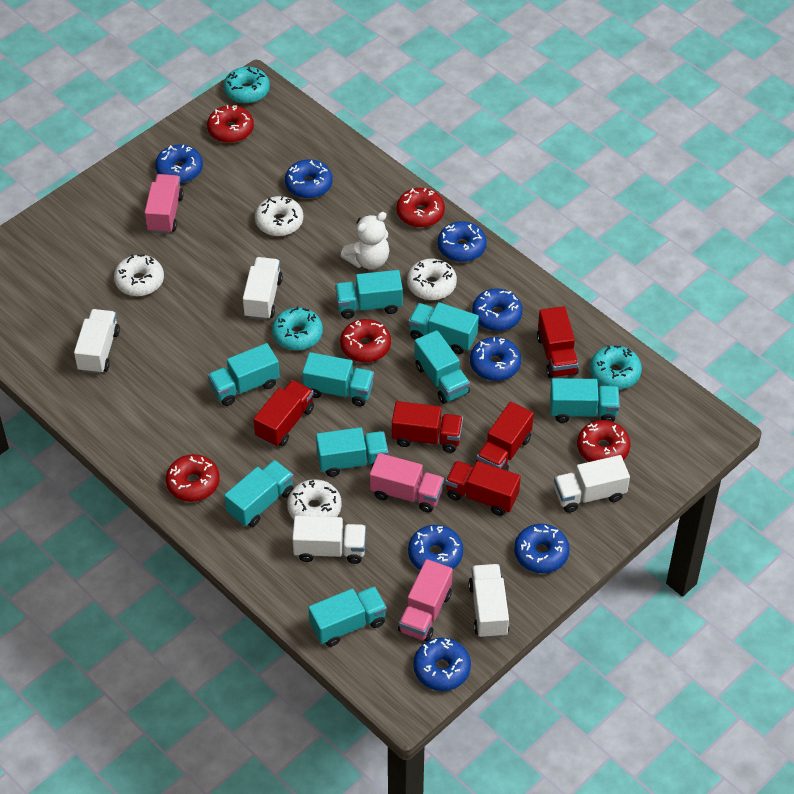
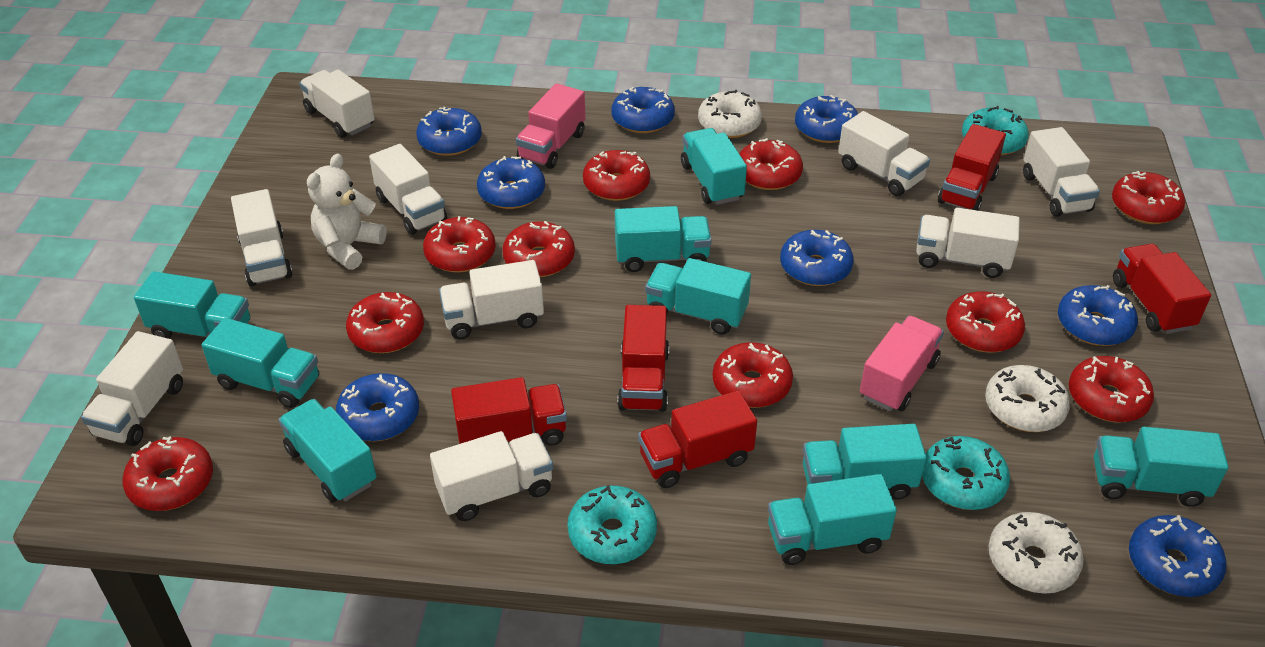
pink truck: 3 -> 2
red donut: 5 -> 10
white donut: 4 -> 3
white truck: 5 -> 9

